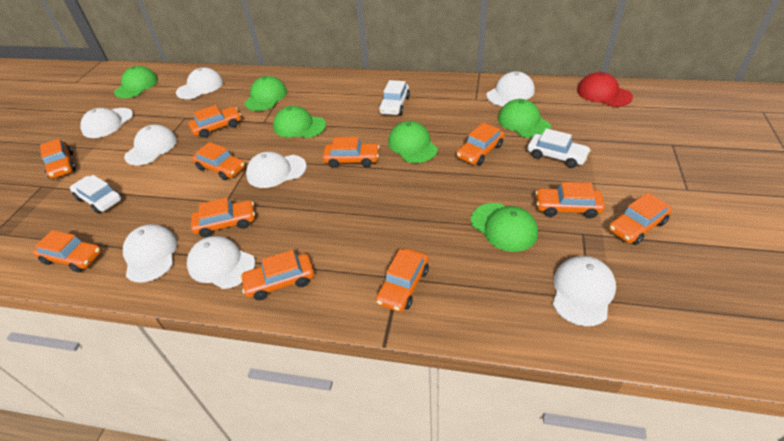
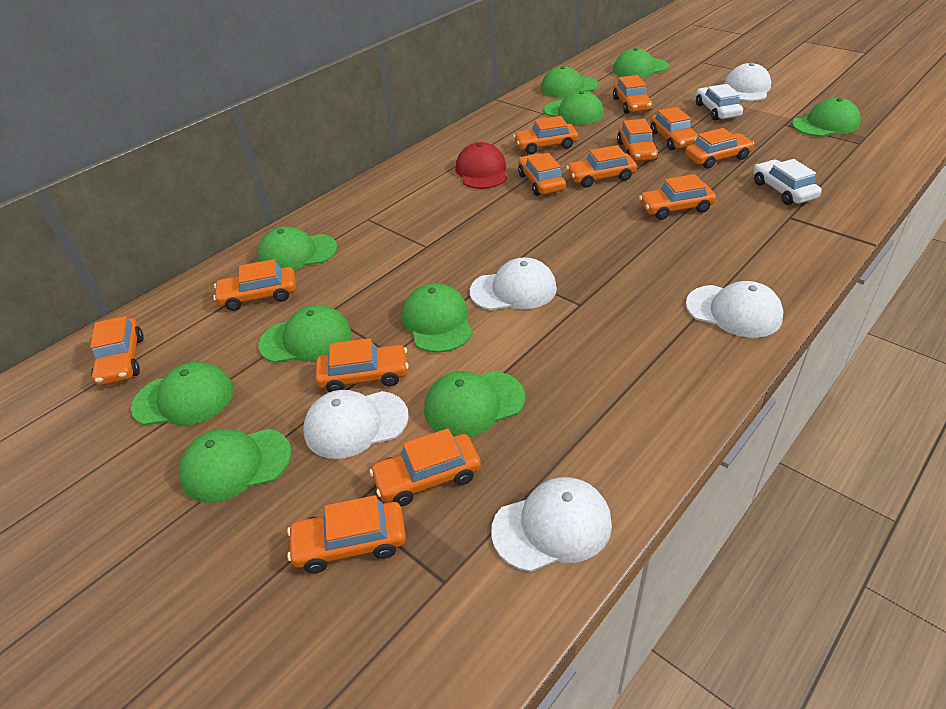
green cap: 6 -> 10
orange car: 11 -> 13
white cap: 8 -> 5
white car: 3 -> 2

